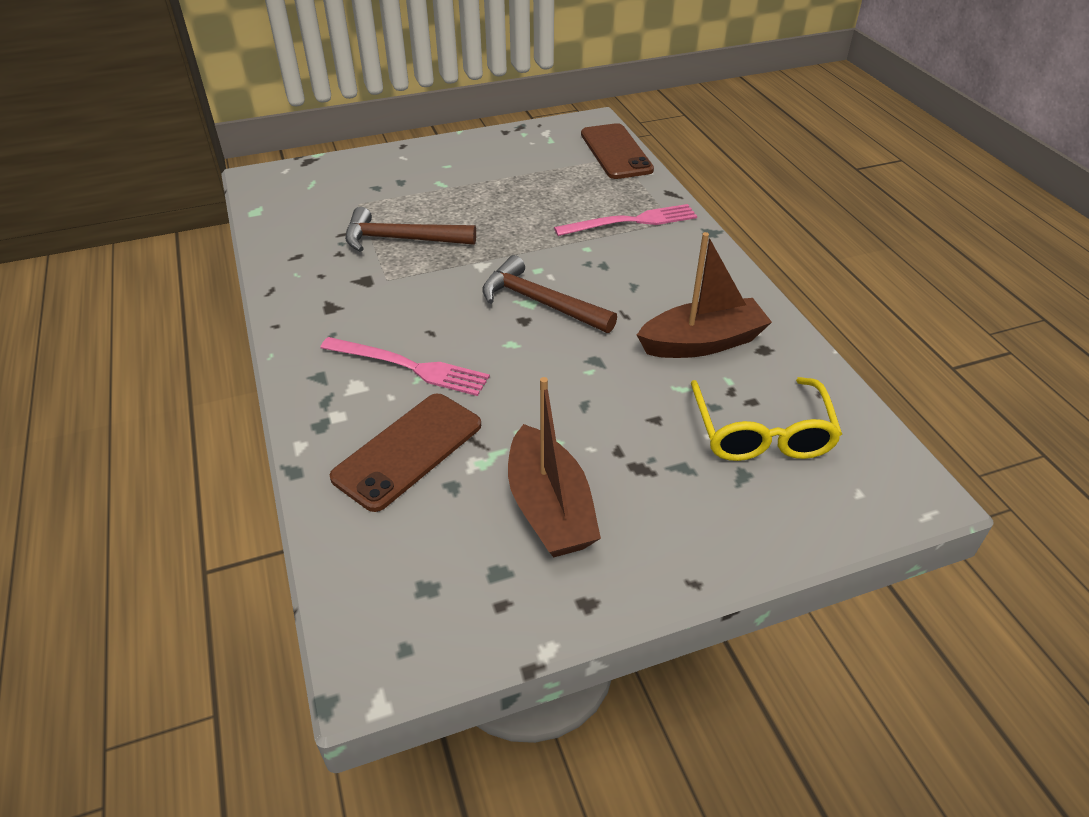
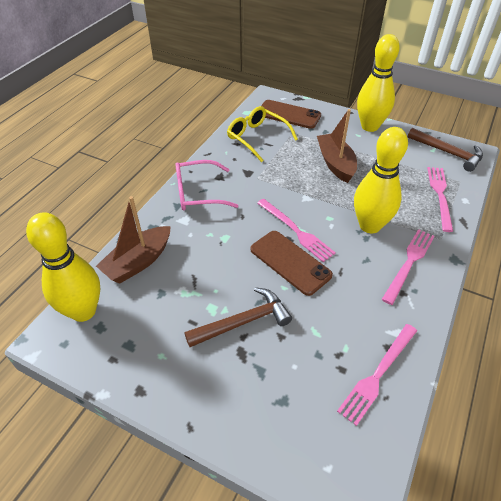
pink fork: 2 -> 4
pink glasses: 0 -> 1
yellow bowling pin: 0 -> 3

